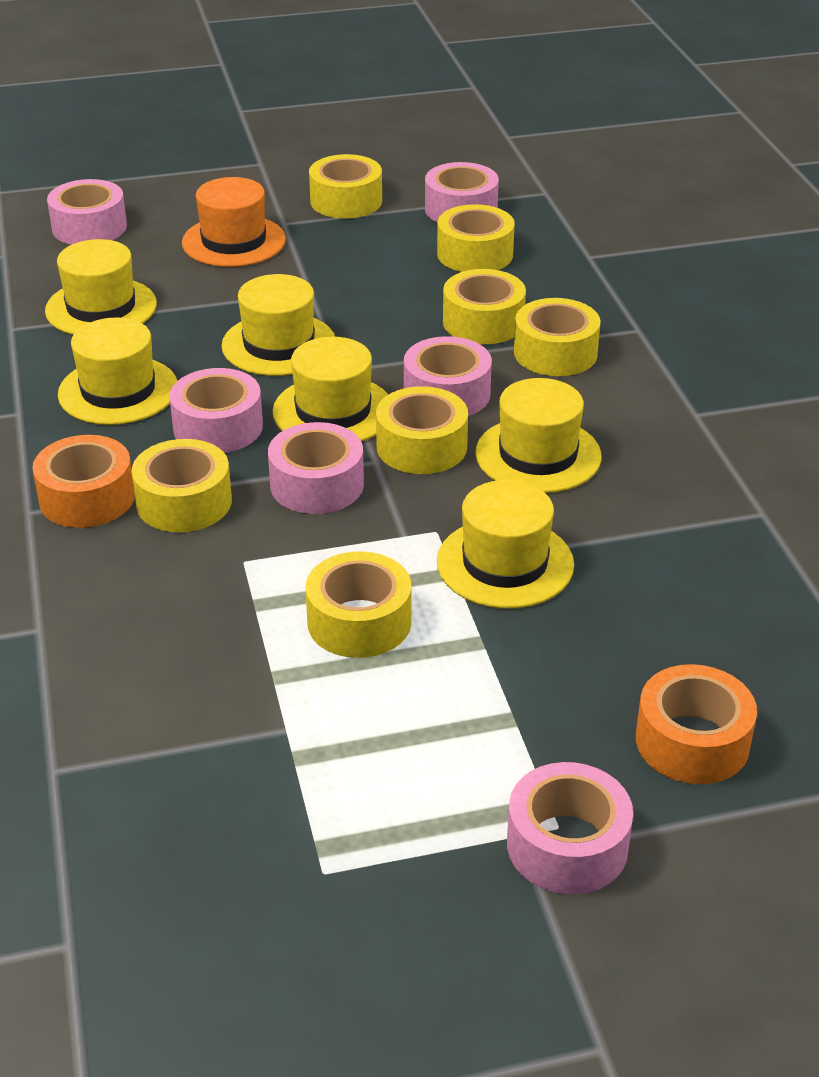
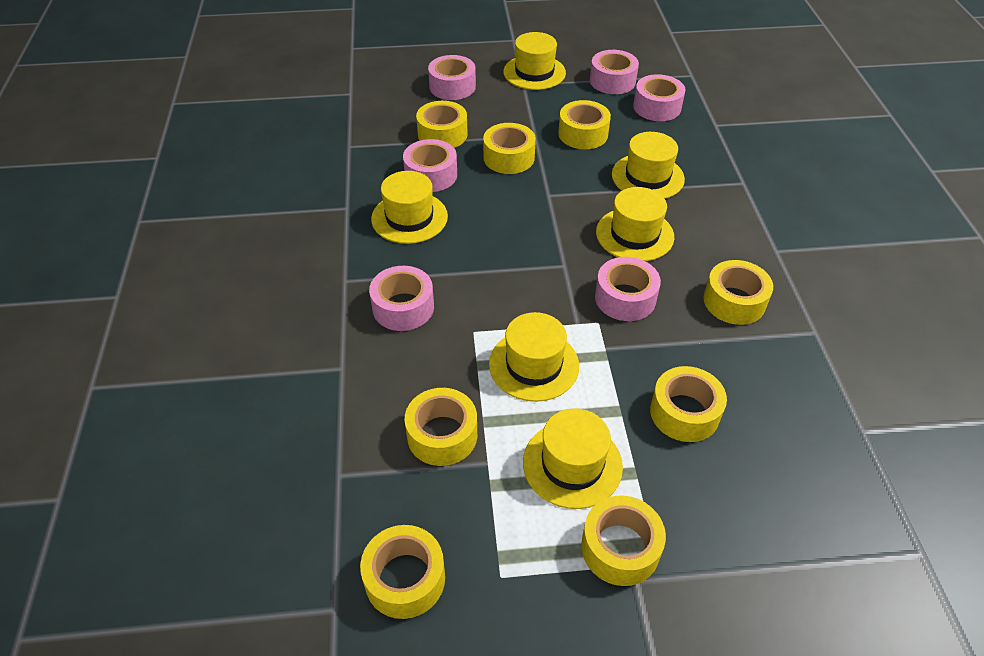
orange hat: 1 -> 0
orange tape: 2 -> 0
yellow tape: 7 -> 8

